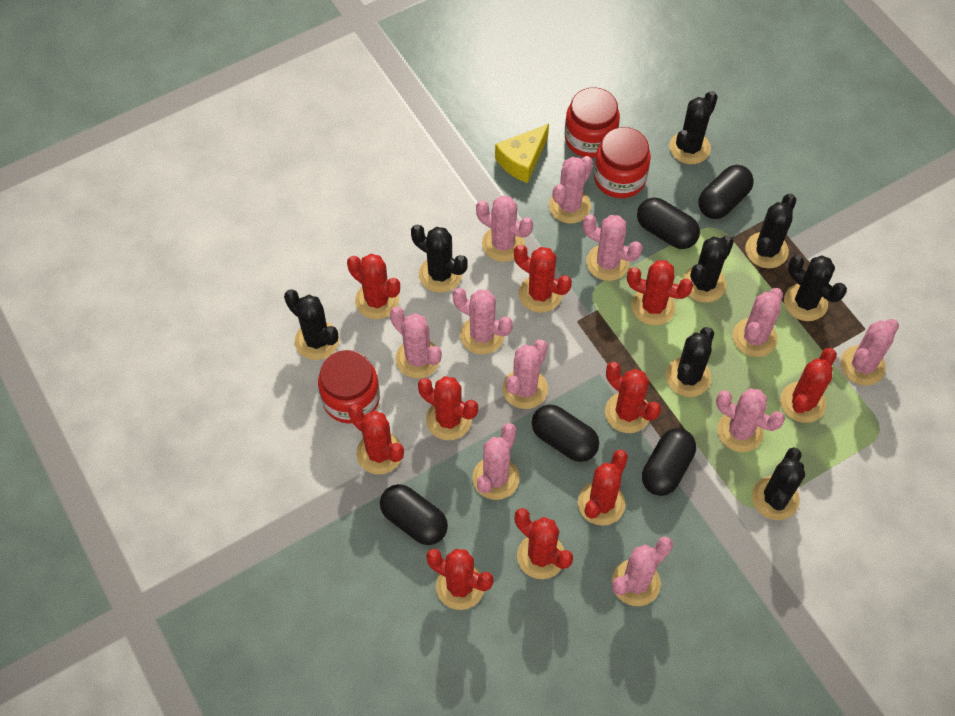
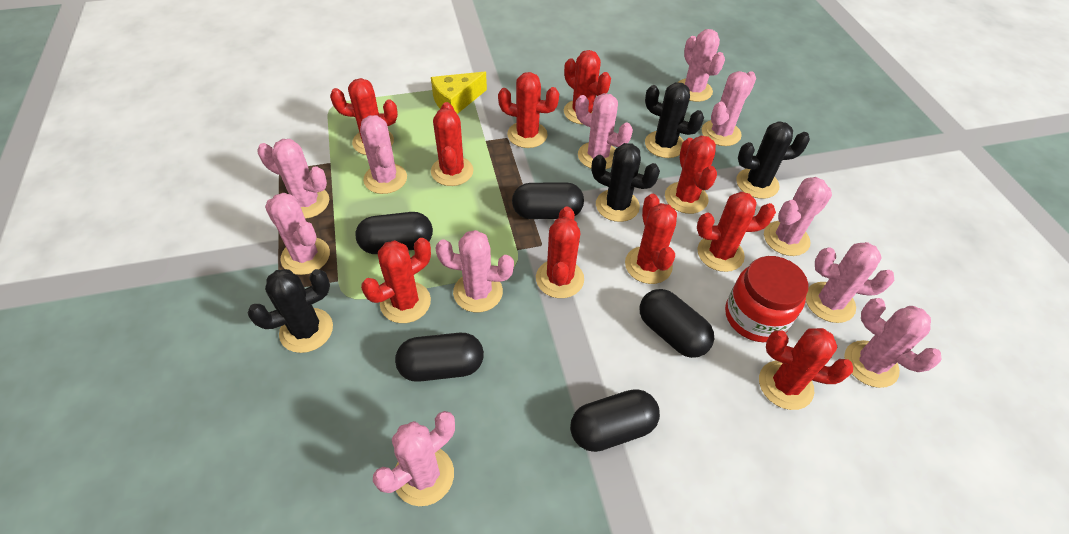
black cactus: 8 -> 4
red jar: 3 -> 1

